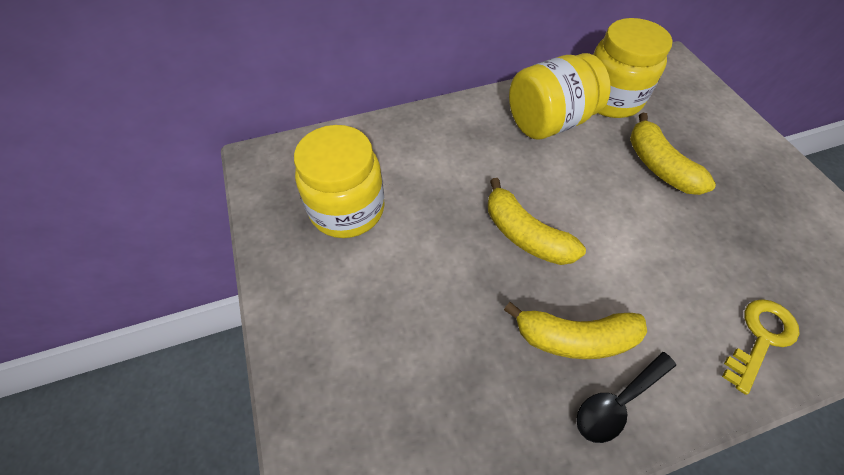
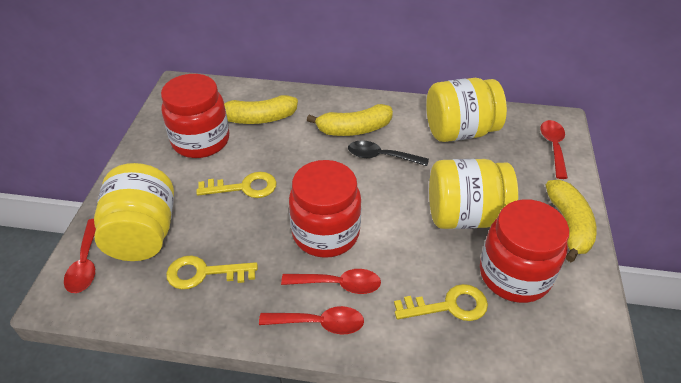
red jar: 0 -> 3
red spoon: 0 -> 4
yellow key: 1 -> 3

